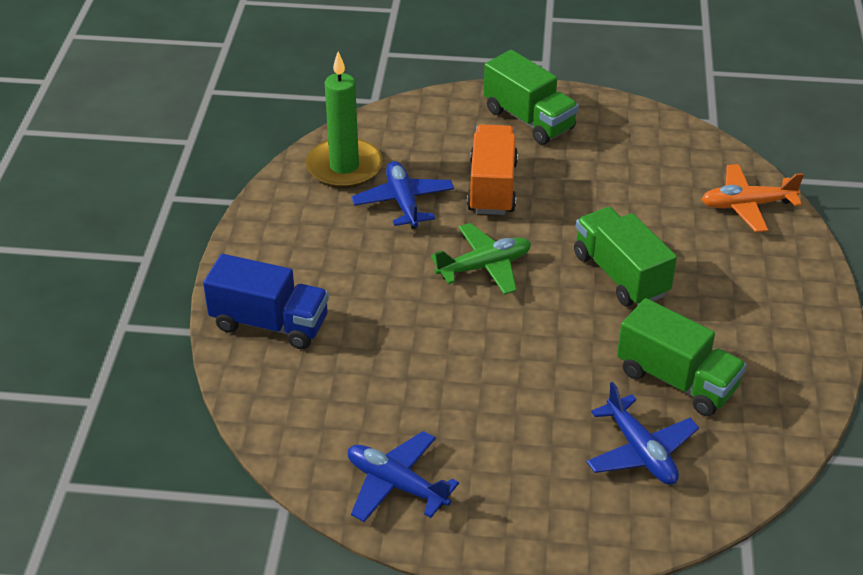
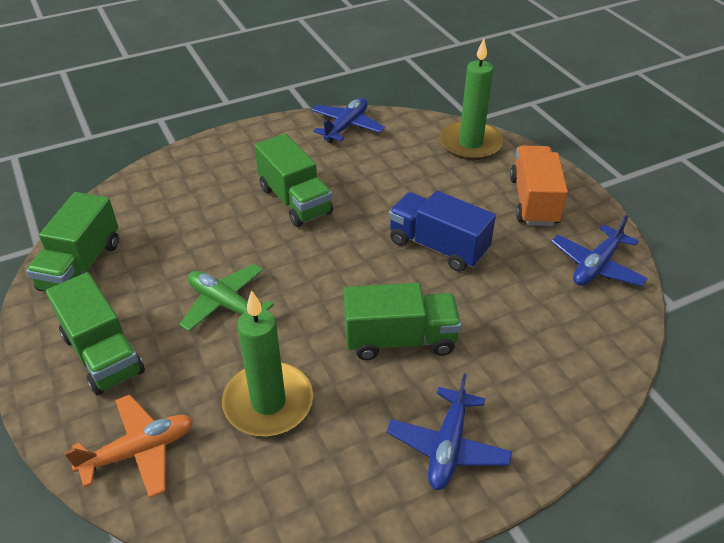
green candle: 1 -> 2
green truck: 3 -> 4

